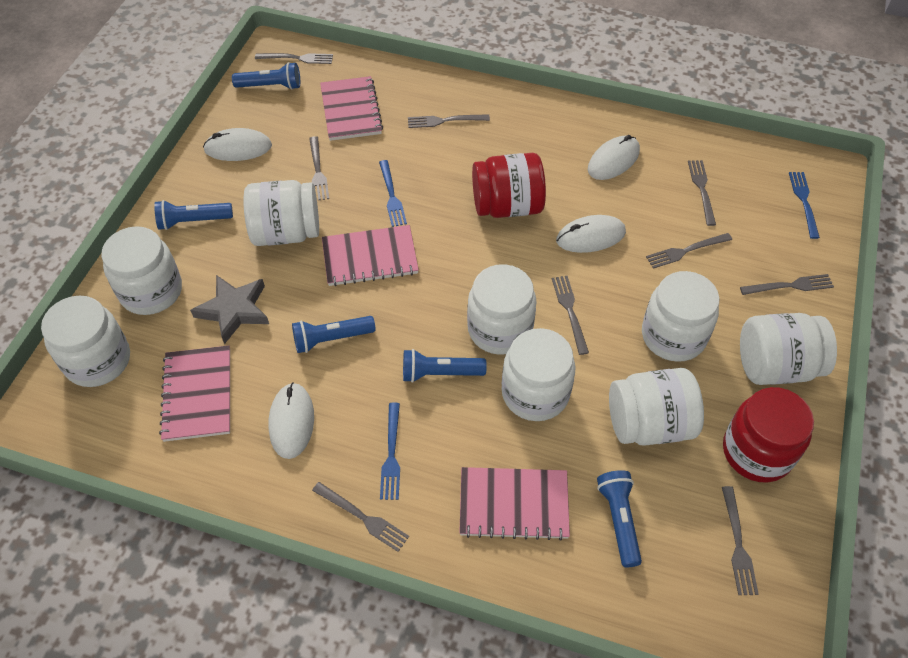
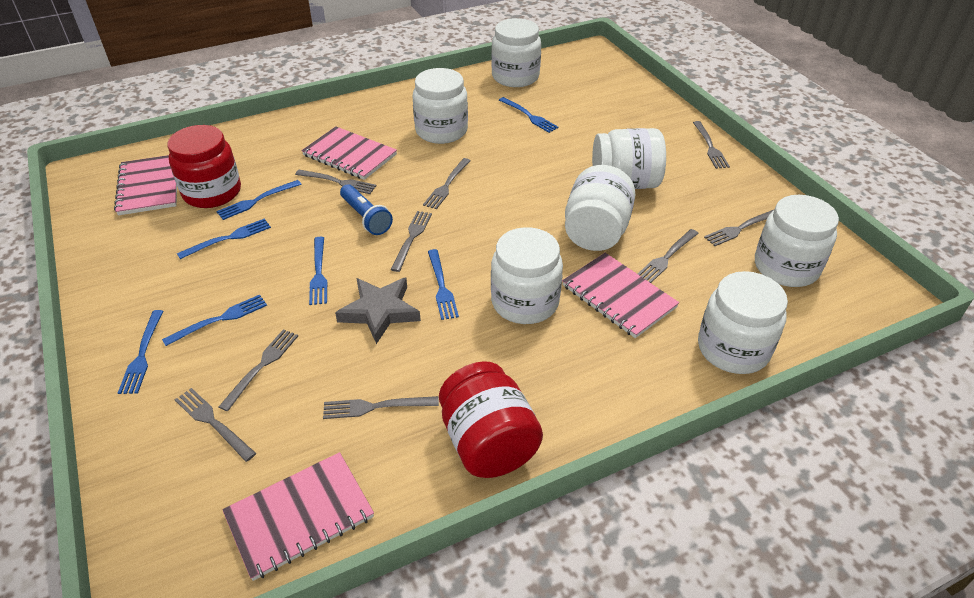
blue flashlight: 5 -> 1
blue fork: 3 -> 7
white jar: 8 -> 7
white mouse: 4 -> 0

